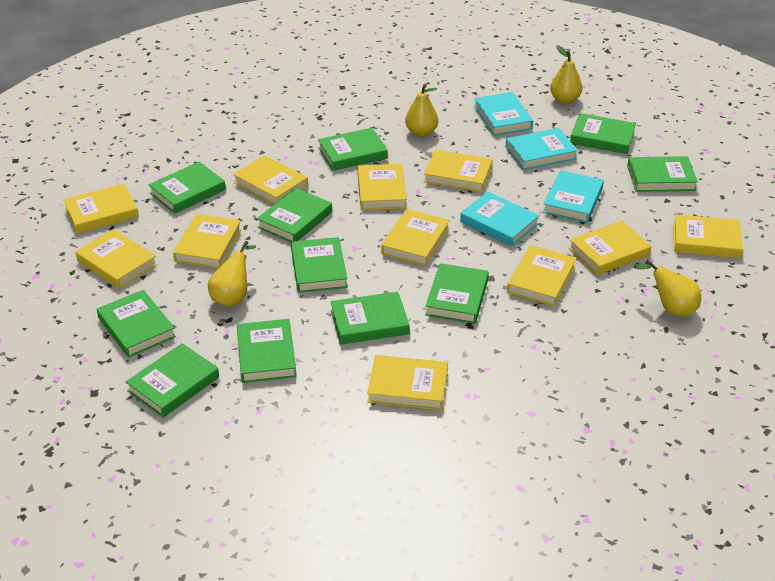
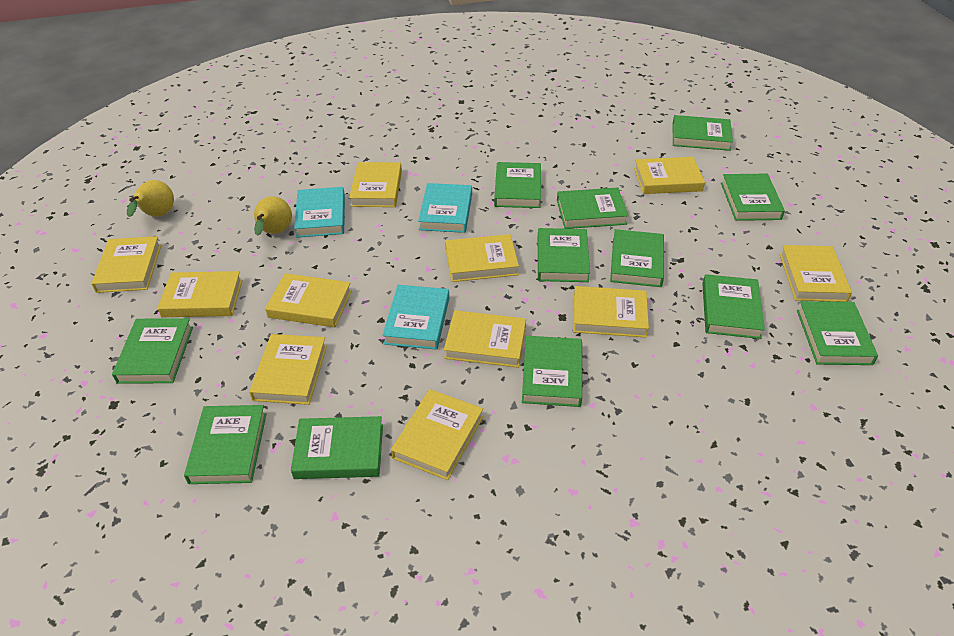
green book: 11 -> 12
turquoise book: 4 -> 3
yellow pear: 4 -> 2

